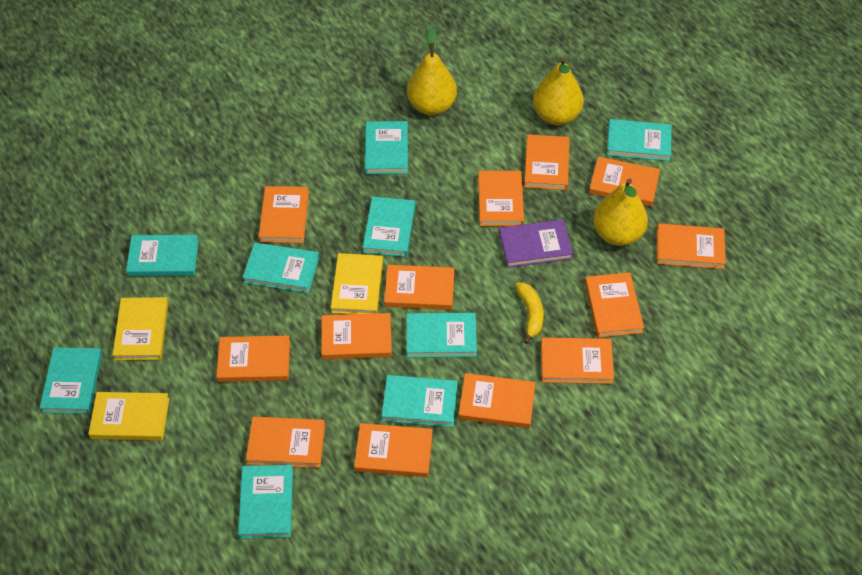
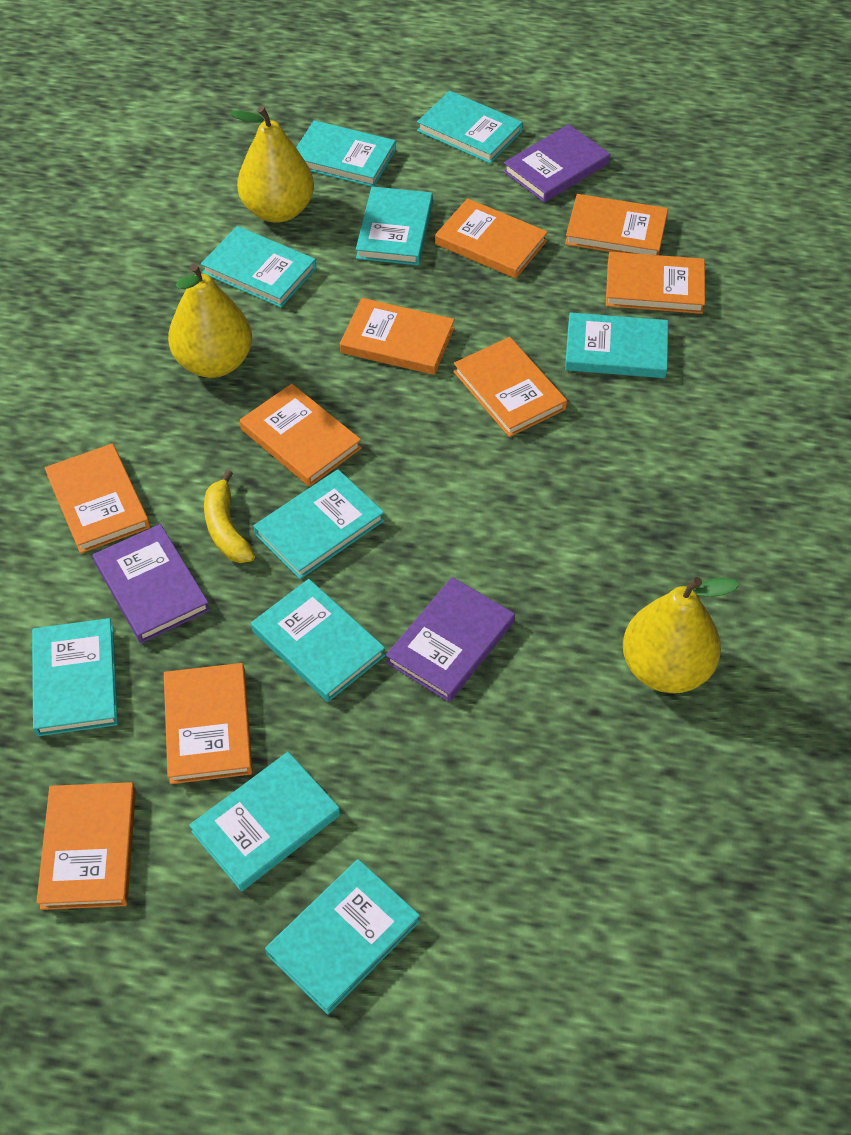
orange book: 13 -> 9
purple book: 1 -> 3
turquoise book: 9 -> 10
yellow book: 3 -> 0

